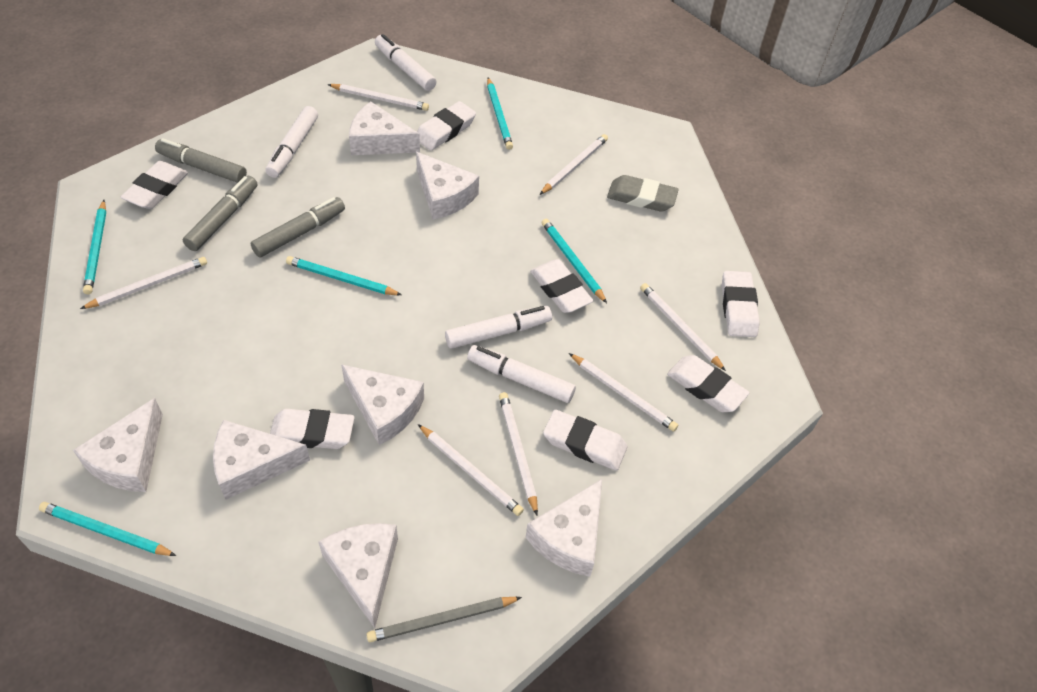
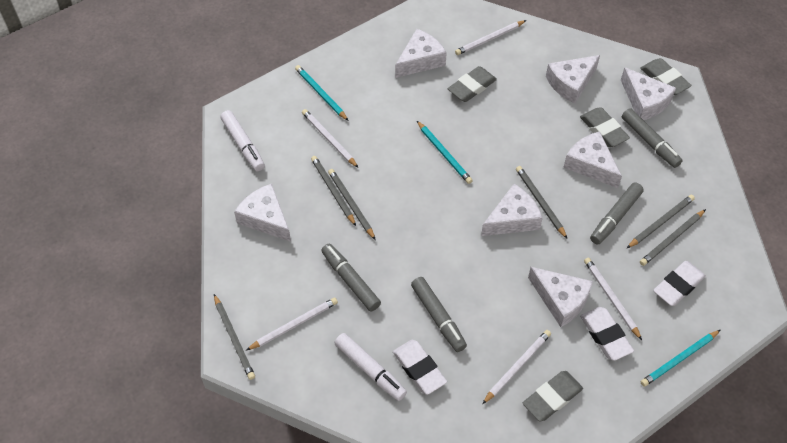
grey eraser: 1 -> 4
grey marker: 3 -> 4
grey pencil: 1 -> 6
turquoise pencil: 5 -> 3
white eraser: 7 -> 3
white marker: 4 -> 2
white pencil: 7 -> 5

